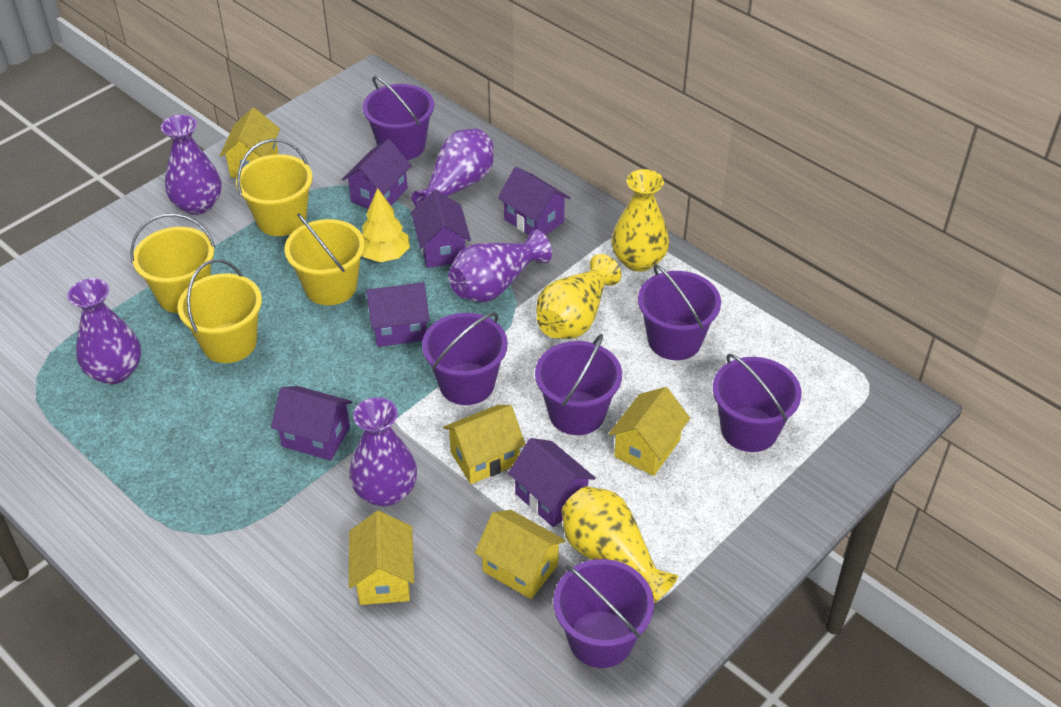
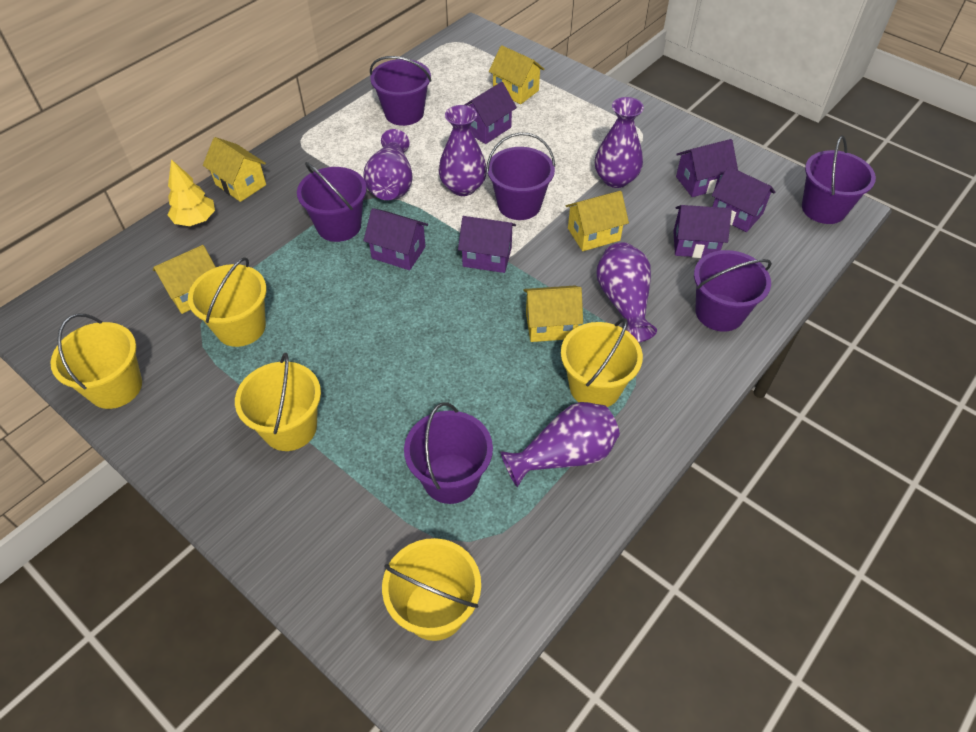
yellow bucket: 4 -> 5
yellow vase: 3 -> 0

